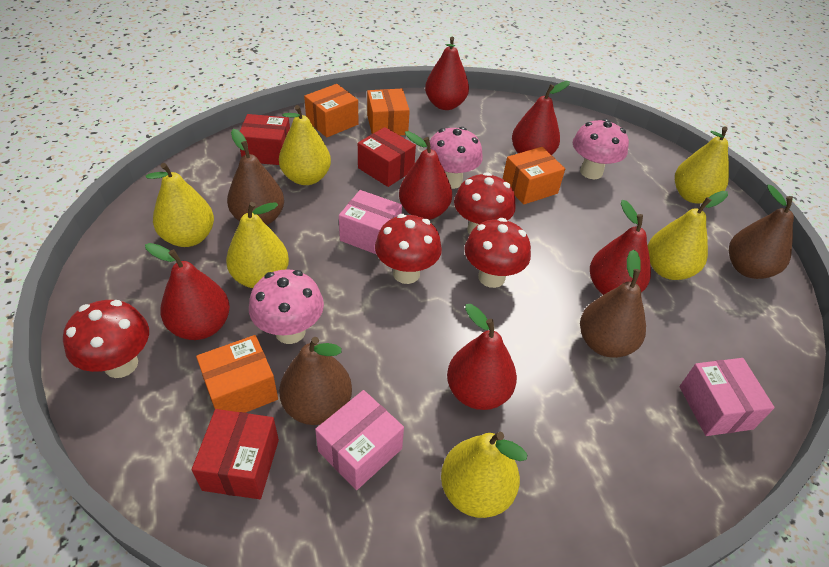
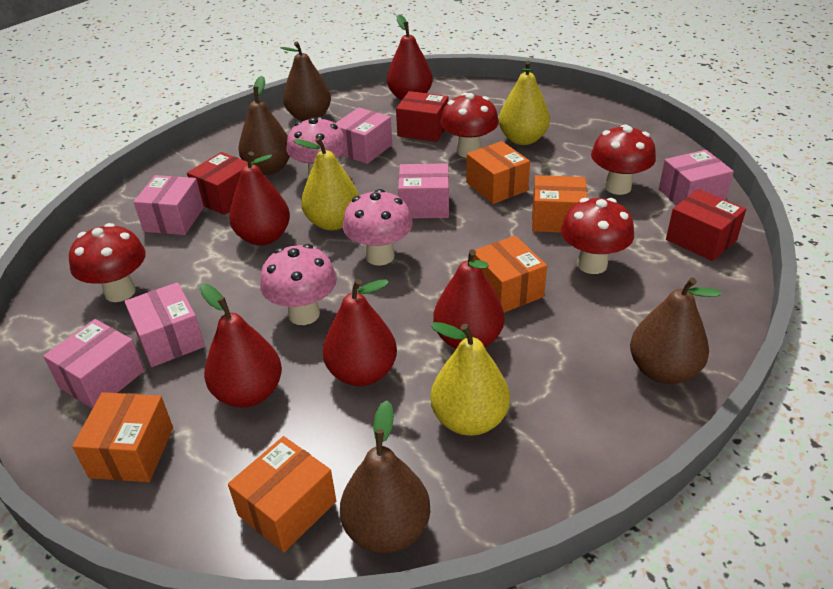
orange box: 4 -> 5
pink box: 3 -> 6
red pear: 6 -> 5
yellow pear: 6 -> 3

